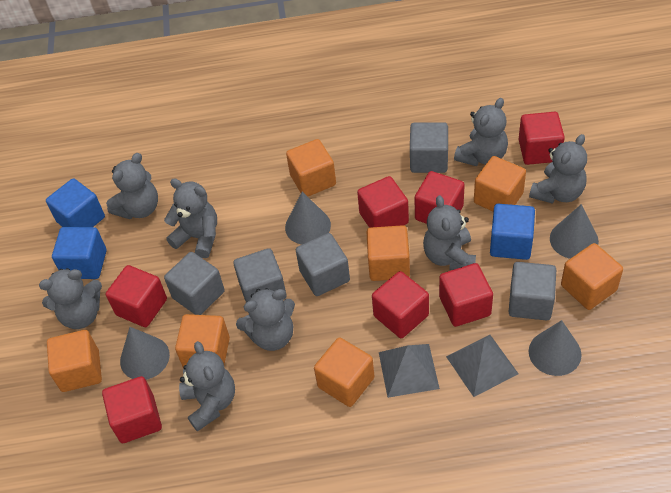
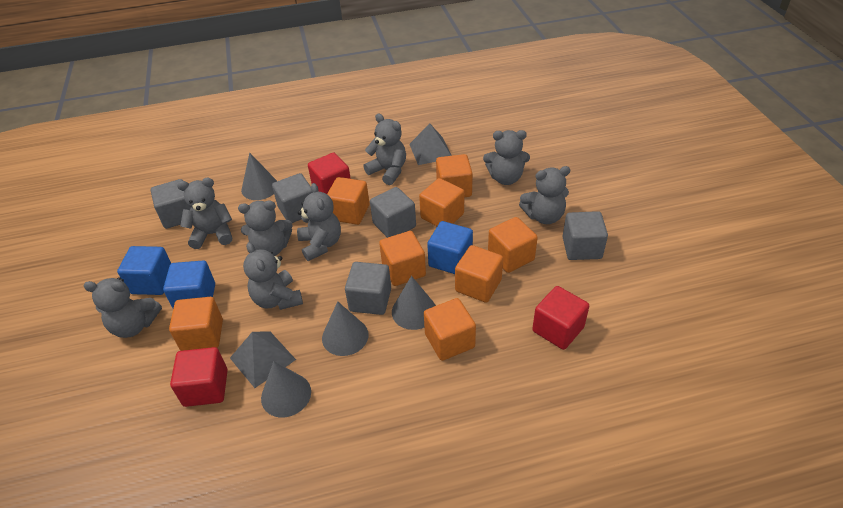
orange cube: 7 -> 8
red cube: 7 -> 3

